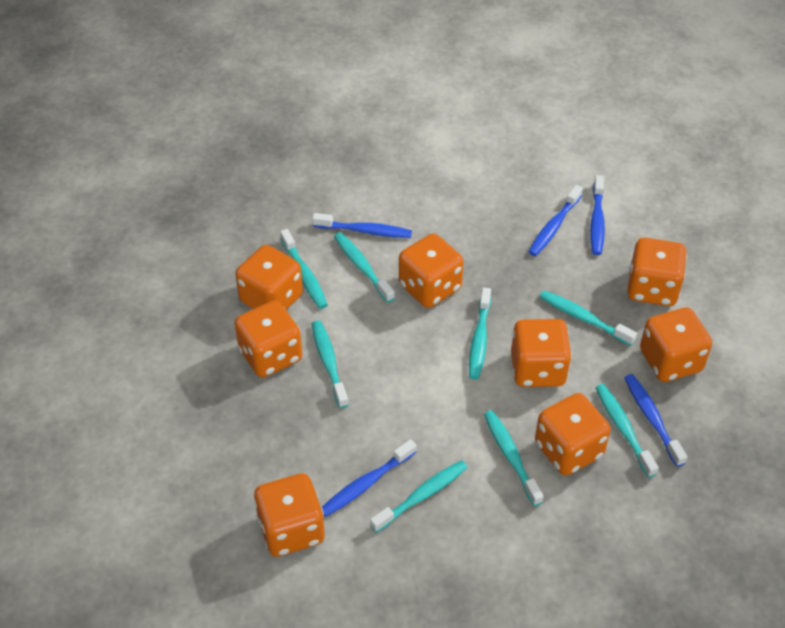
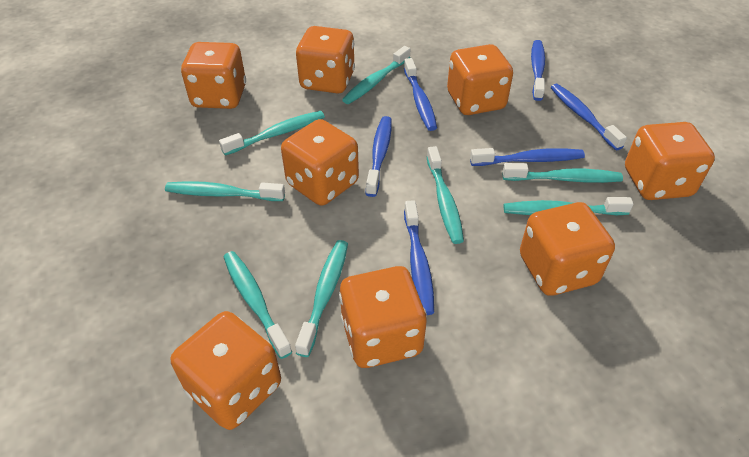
blue toothbrush: 5 -> 6

